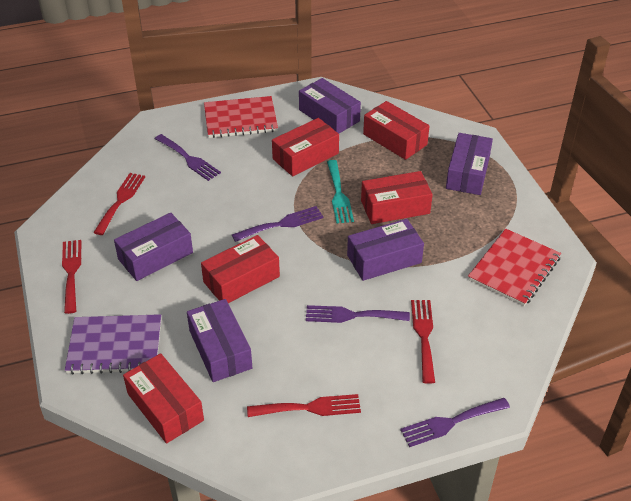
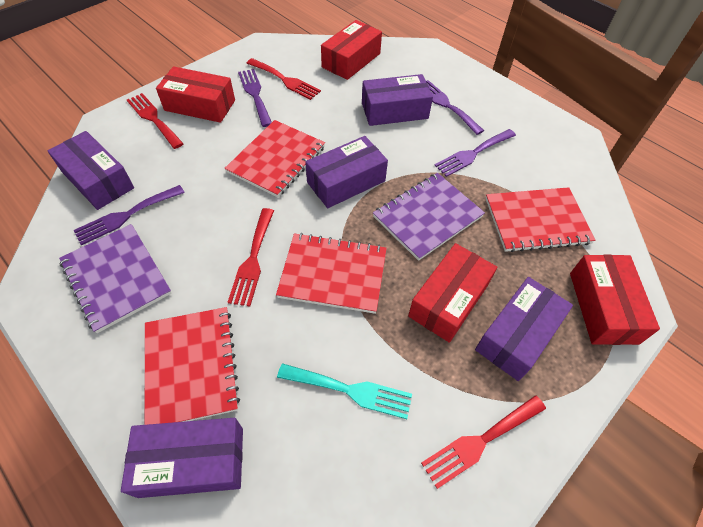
purple notebook: 1 -> 2
red box: 5 -> 4
red notebook: 2 -> 4

